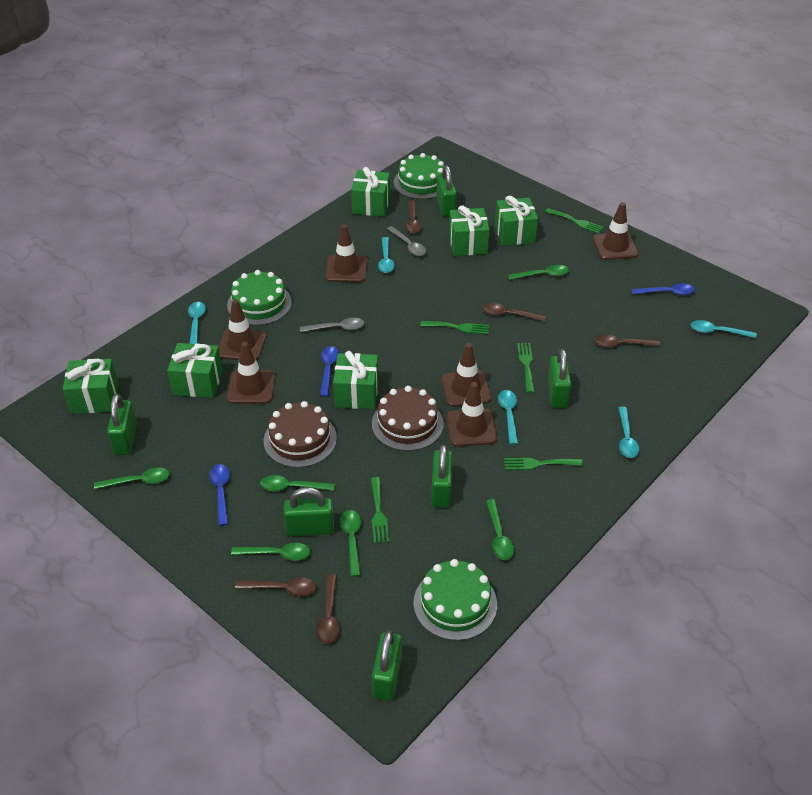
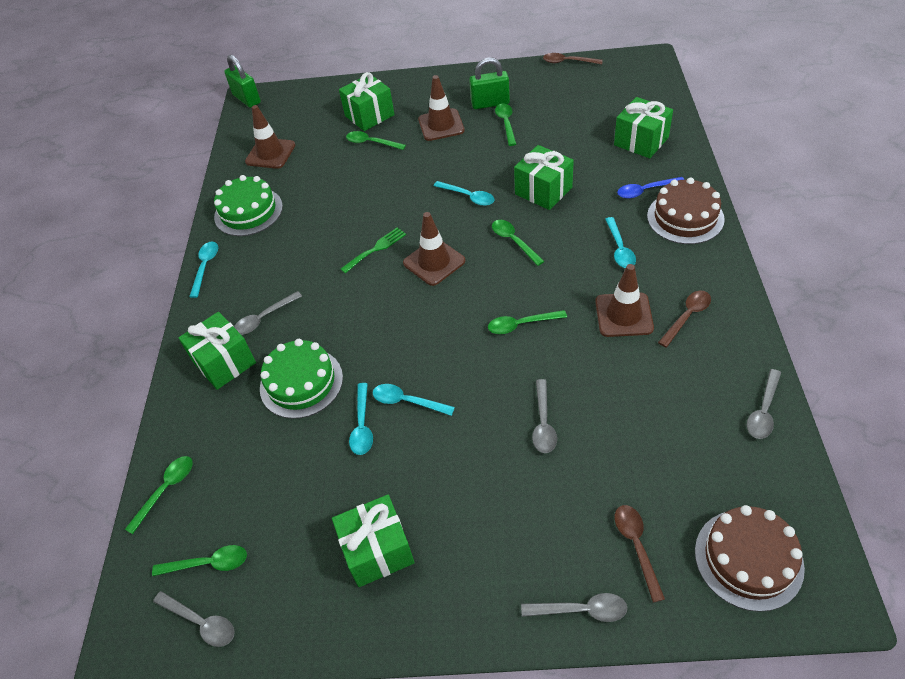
blue spoon: 3 -> 1
brown spoon: 5 -> 3
brown traffic cone: 6 -> 4
green cake: 3 -> 2
green fork: 5 -> 1
green gift: 6 -> 5
green padlock: 6 -> 2
grey spoon: 2 -> 5

